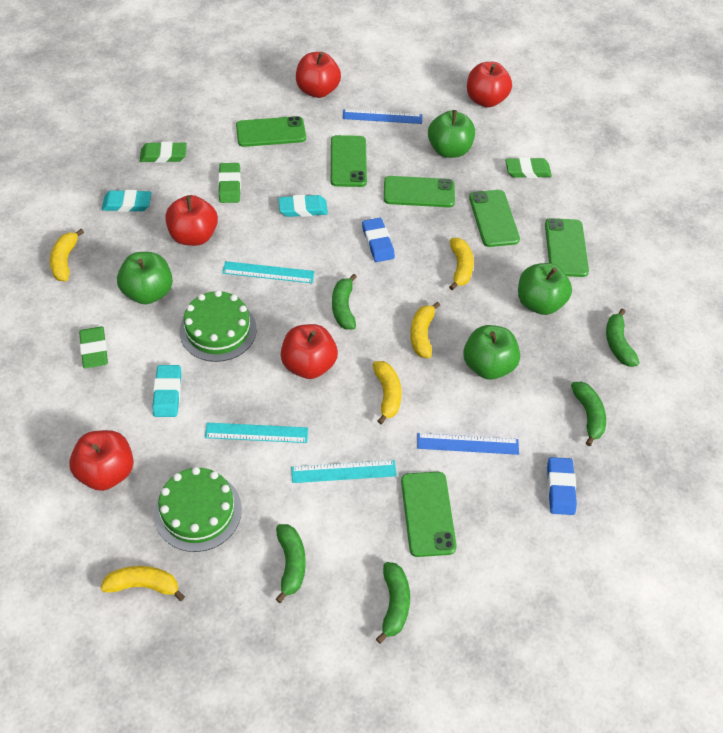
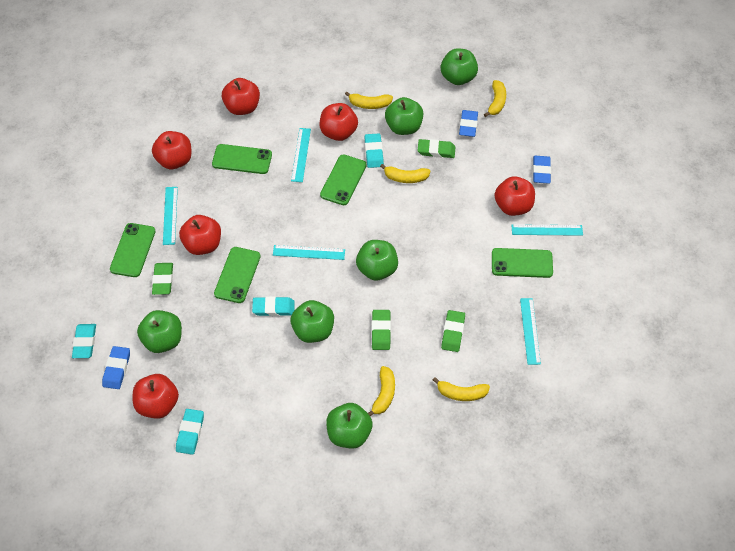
blue eraser: 2 -> 3
blue ruler: 2 -> 0
green apple: 4 -> 6
green banana: 5 -> 0
green cake: 2 -> 0
green phone: 6 -> 5
red apple: 5 -> 6
turquoise eraser: 3 -> 4
turquoise ruler: 3 -> 5

